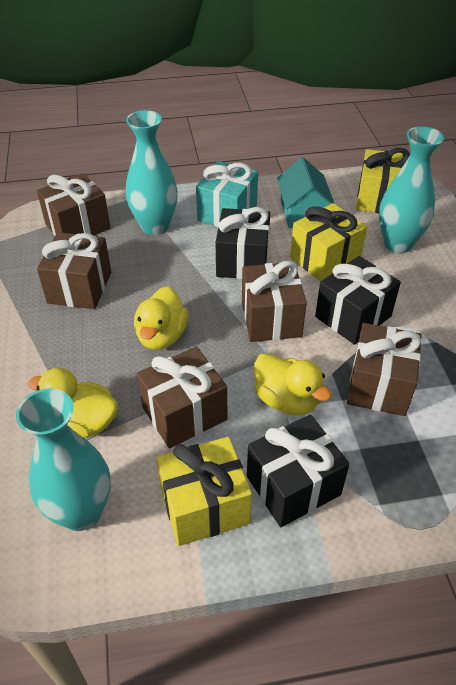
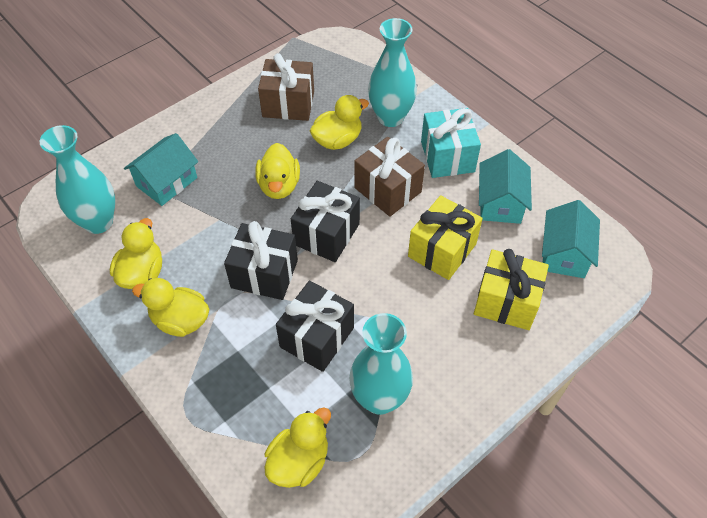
brown gift: 5 -> 2
turquoise house: 1 -> 3
yellow duck: 3 -> 5
yellow gift: 3 -> 2

